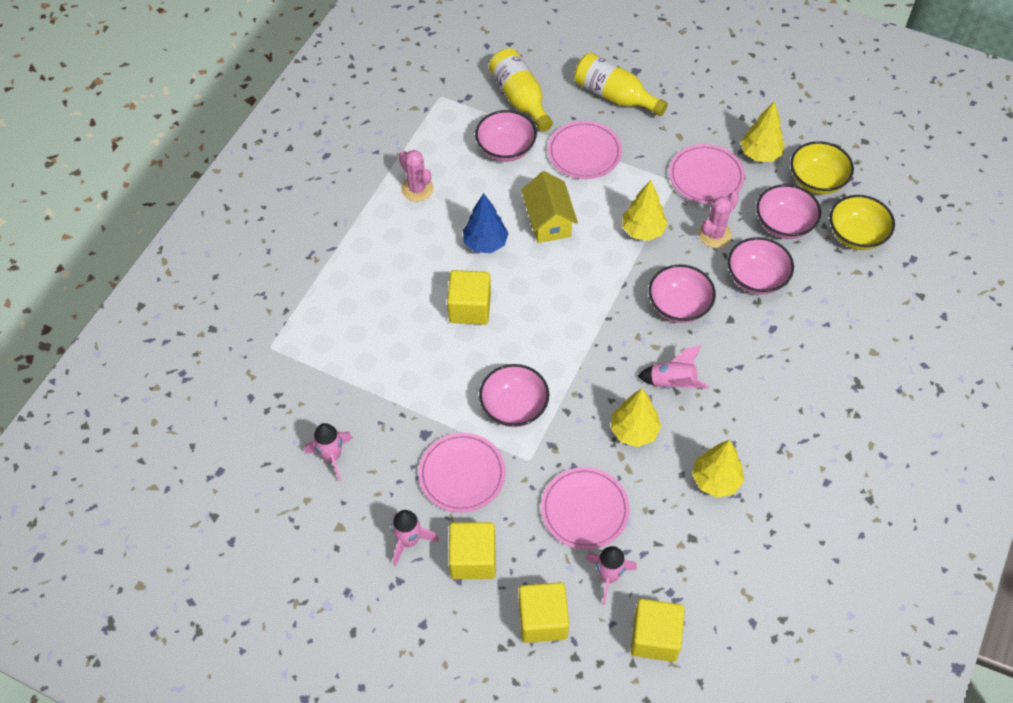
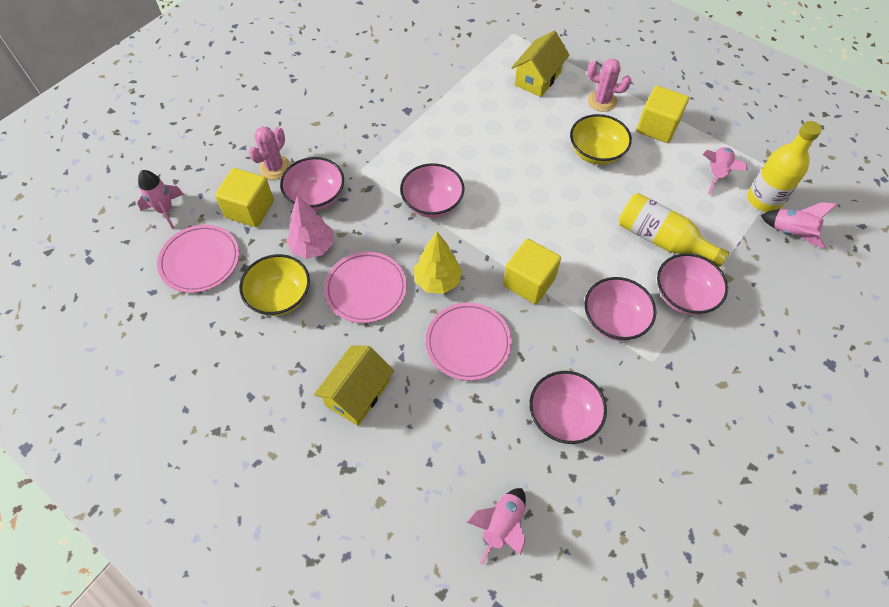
blue tree: 1 -> 0
pink plate: 4 -> 3
pink tree: 0 -> 1
yellow cube: 4 -> 3
yellow house: 1 -> 2
yellow tree: 4 -> 1

